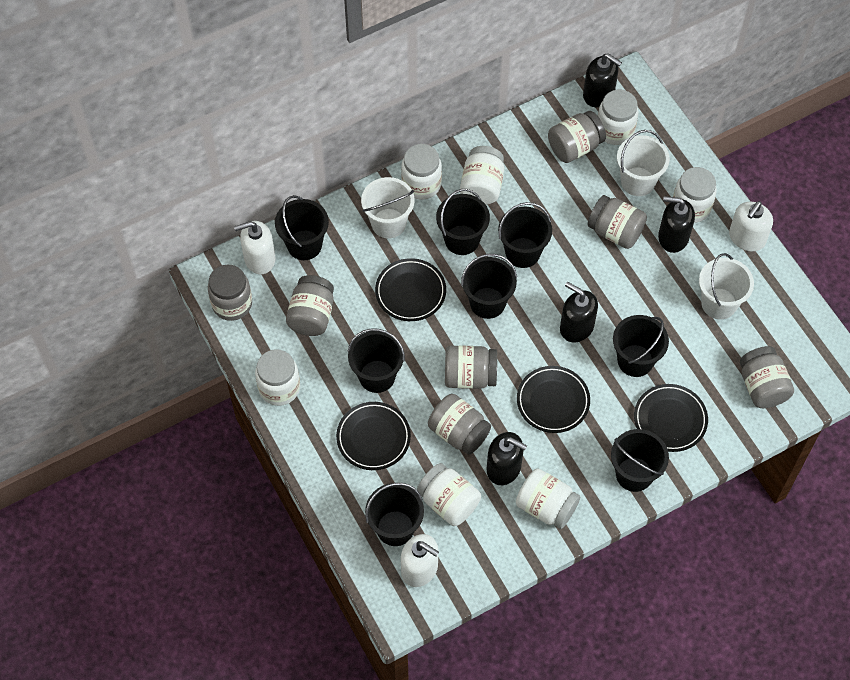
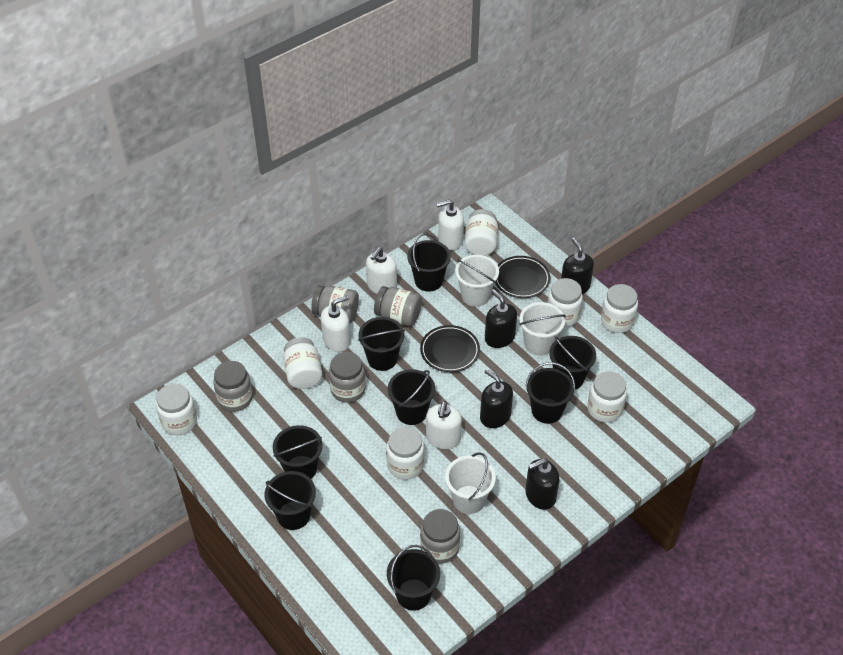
black plate: 4 -> 2
grey jar: 7 -> 5
white soap dispenser: 3 -> 4

